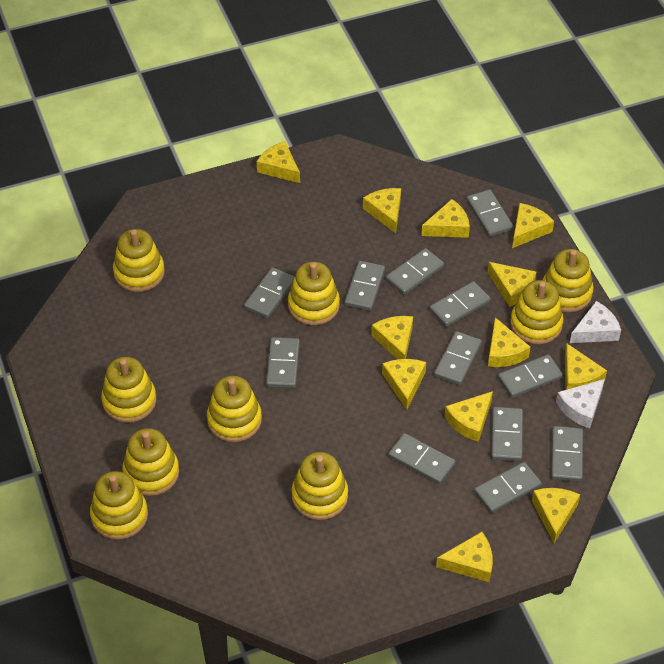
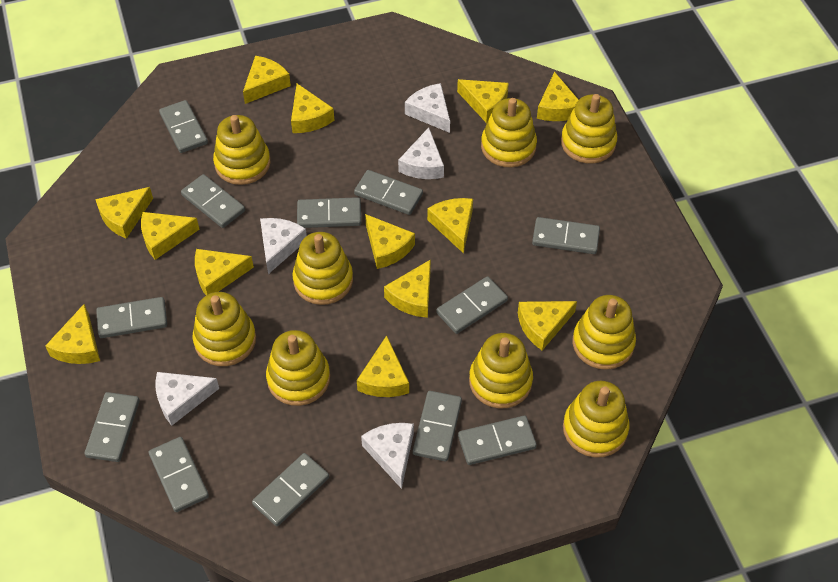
white cheese: 2 -> 5
yellow cheese: 12 -> 13

